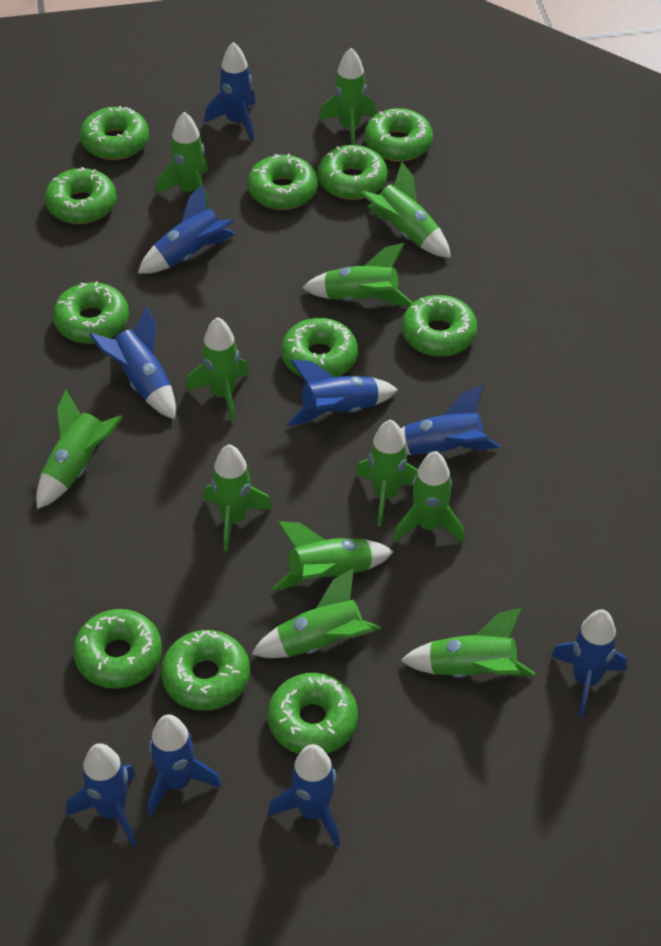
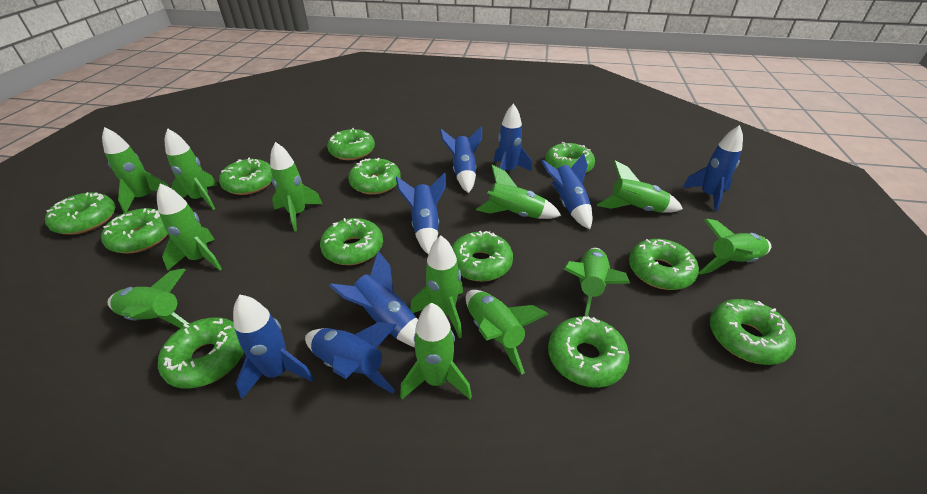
blue rocket: 9 -> 8
green donut: 11 -> 12

